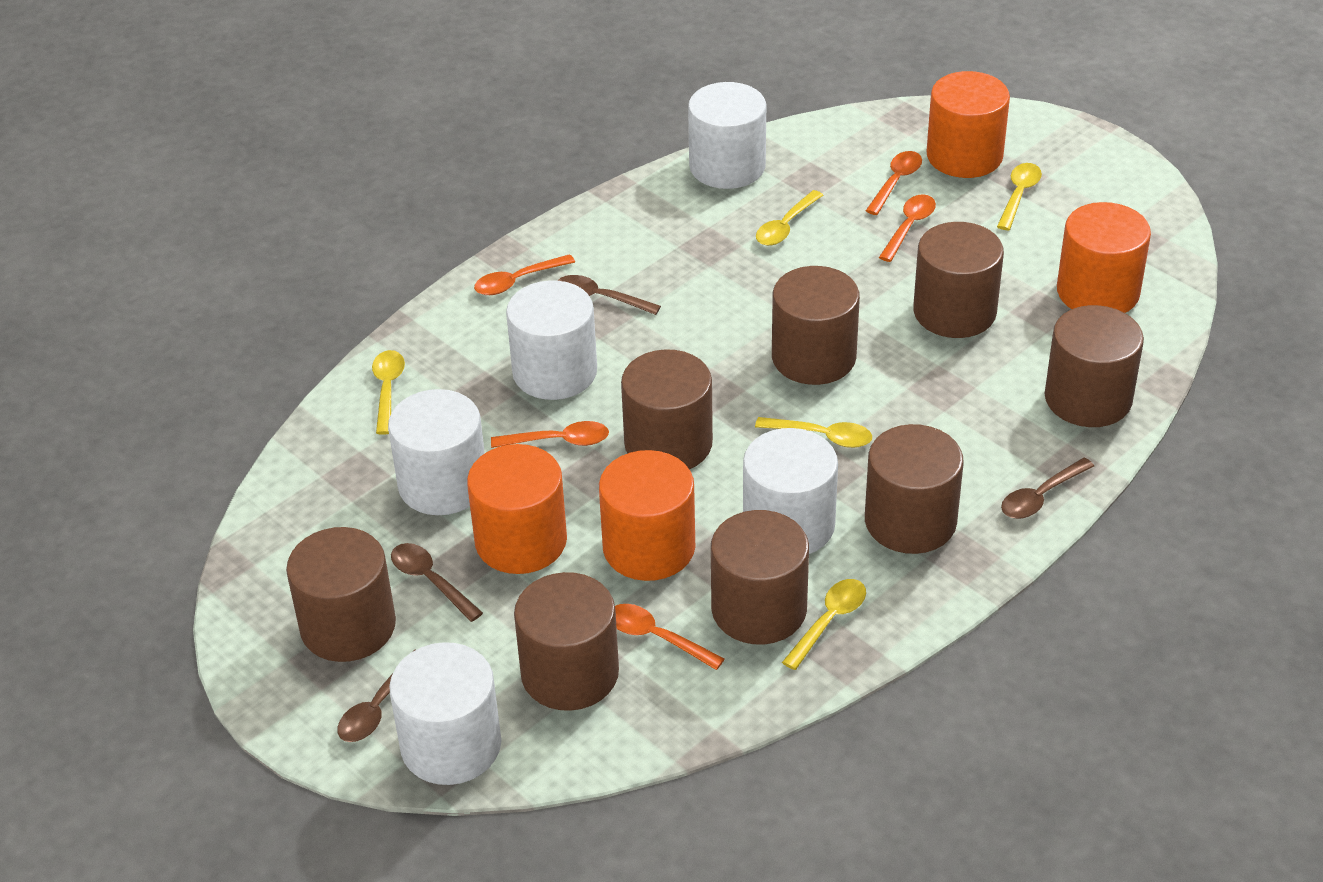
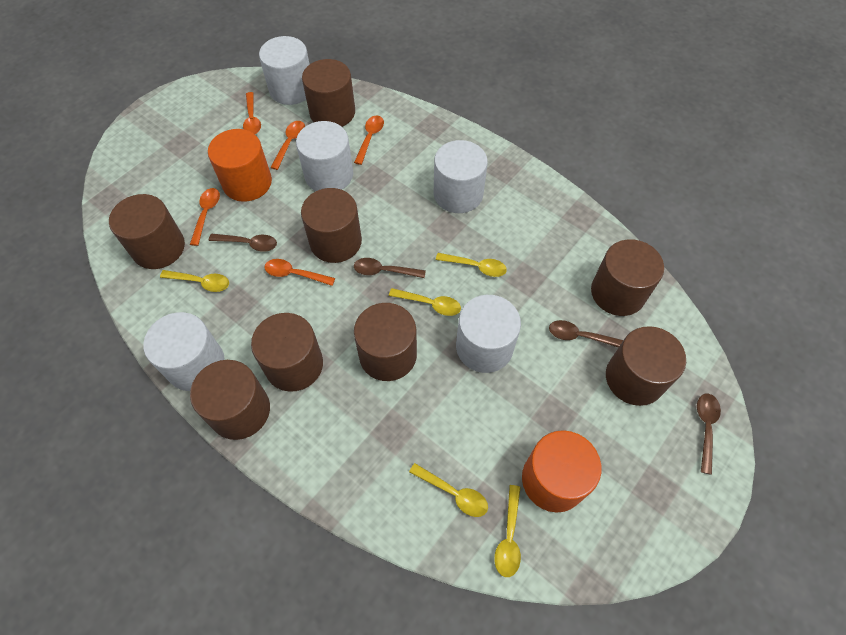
orange cylinder: 4 -> 2

